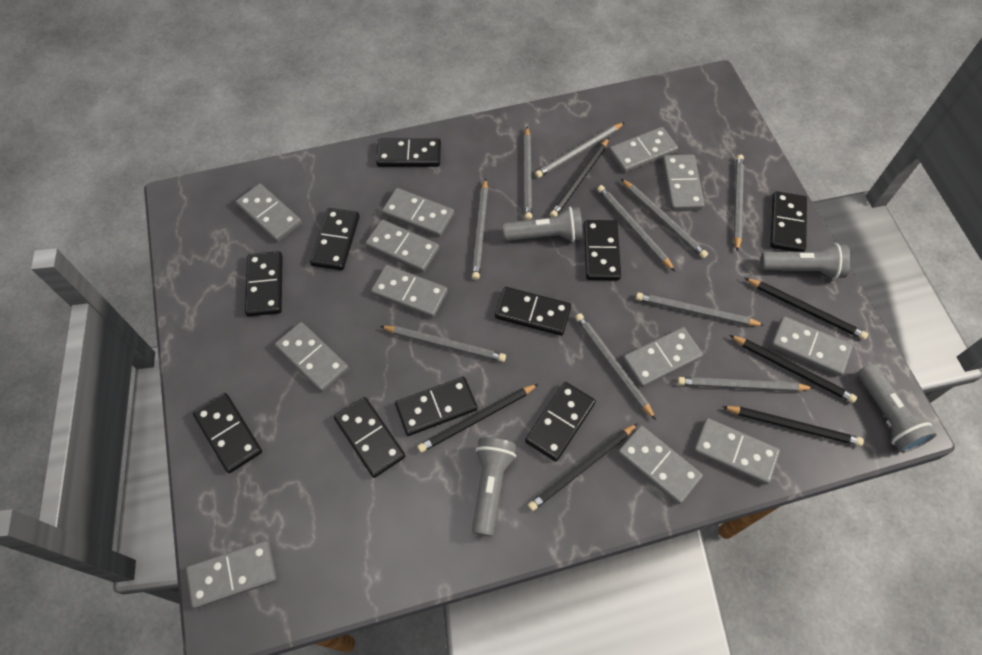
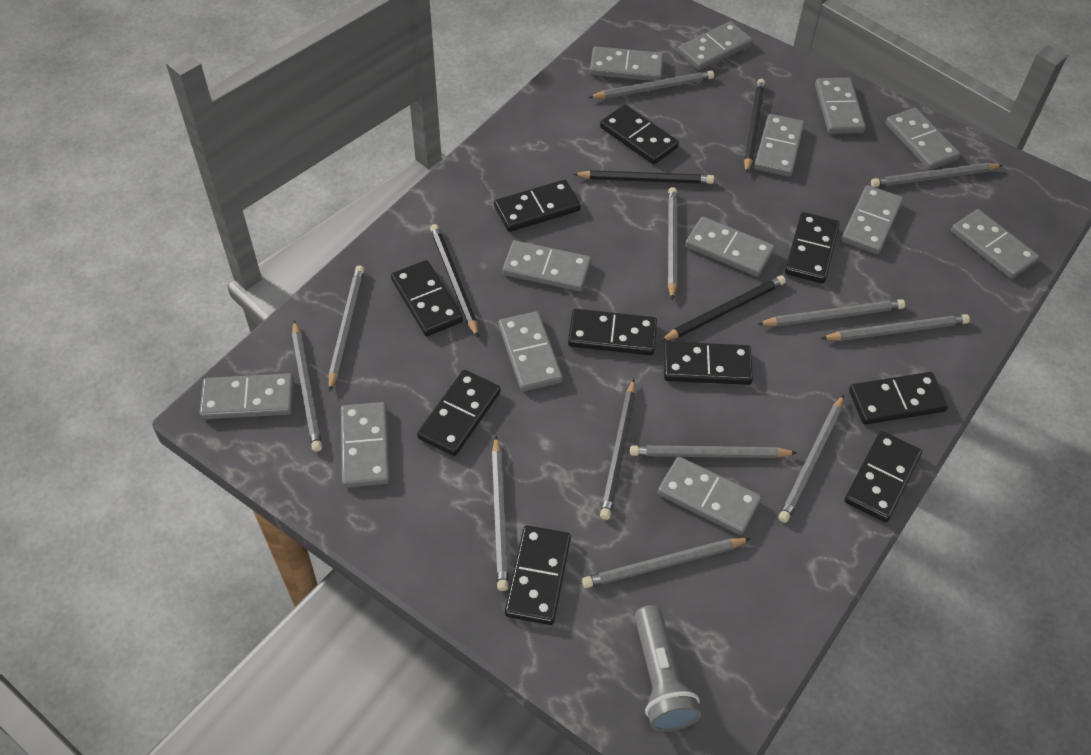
black pencil: 6 -> 5
grey domino: 12 -> 13
grey flashlight: 4 -> 1
grey pencil: 10 -> 11

